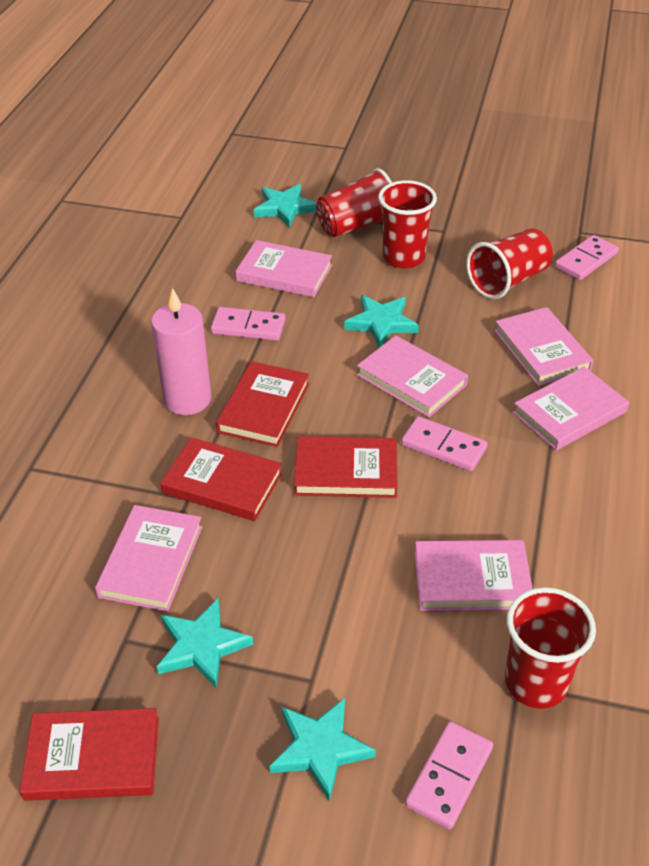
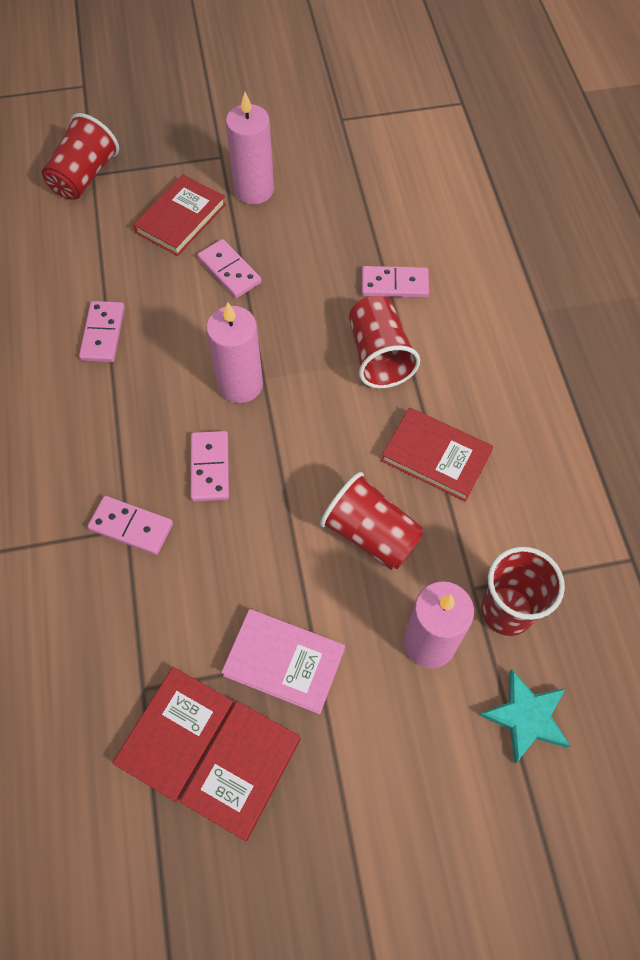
pink book: 6 -> 1
pink candle: 1 -> 3
pink domino: 4 -> 5
turquoise star: 4 -> 1

